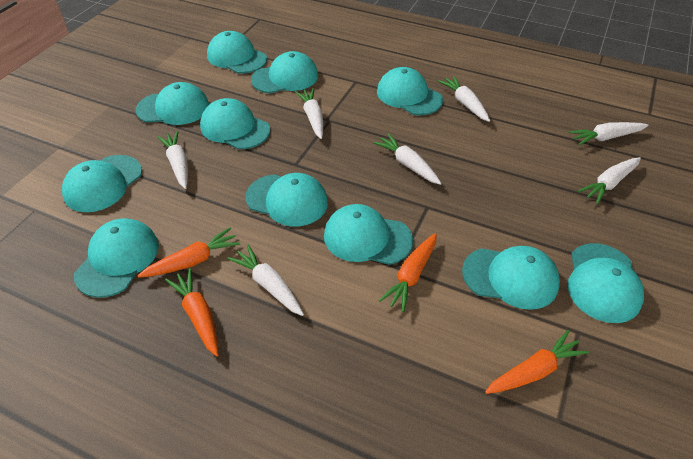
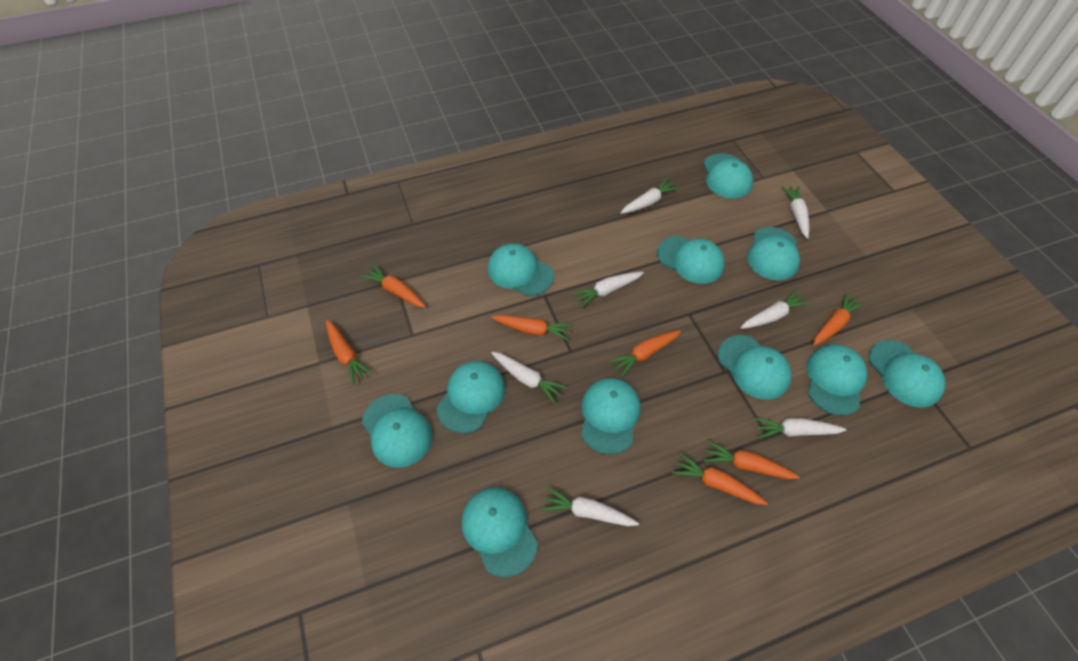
orange carrot: 4 -> 7

